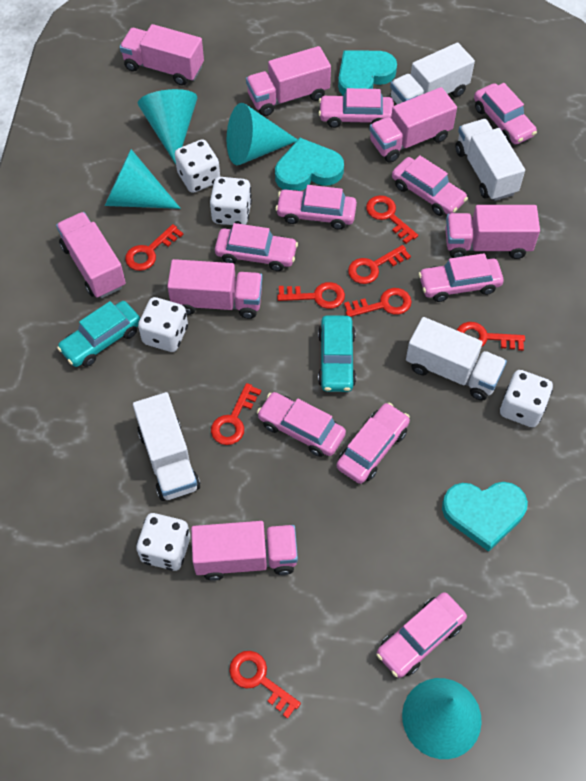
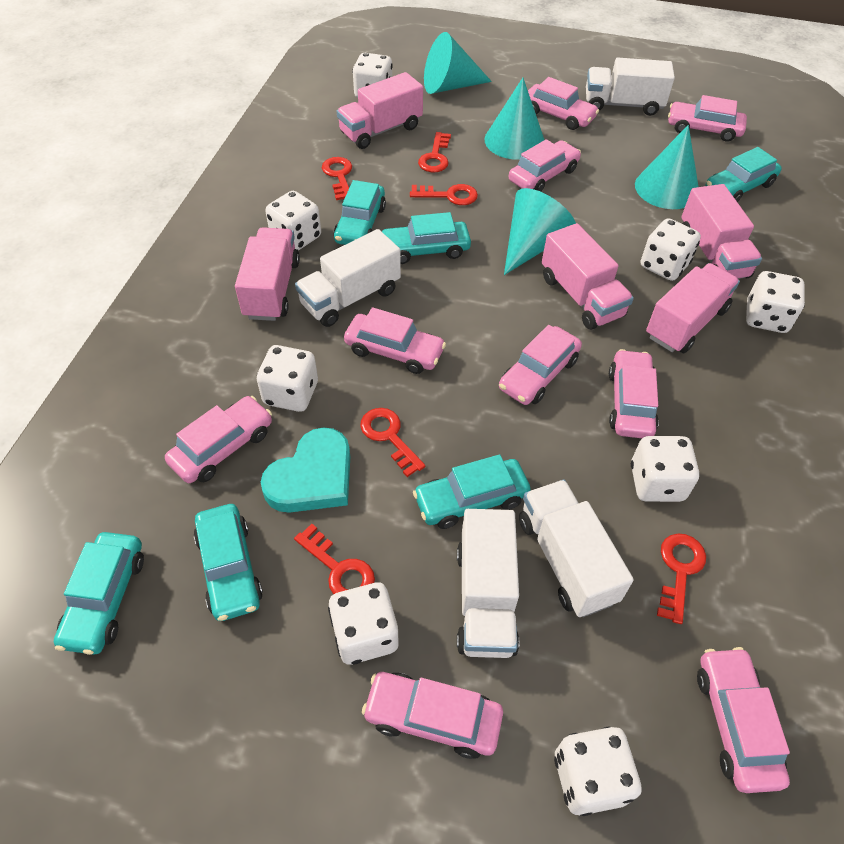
pink truck: 7 -> 5
red key: 8 -> 6
turquoise car: 2 -> 6
turquoise heart: 3 -> 1
white dice: 5 -> 8

